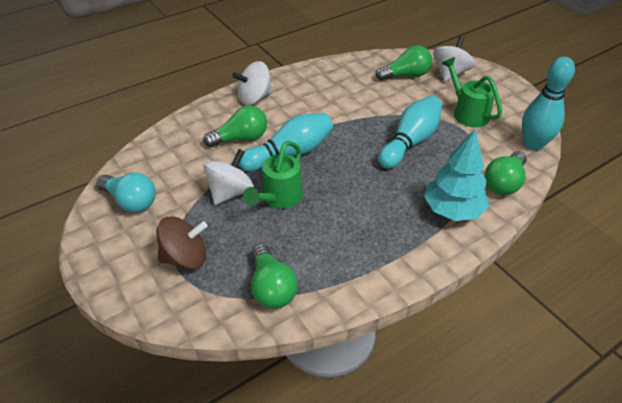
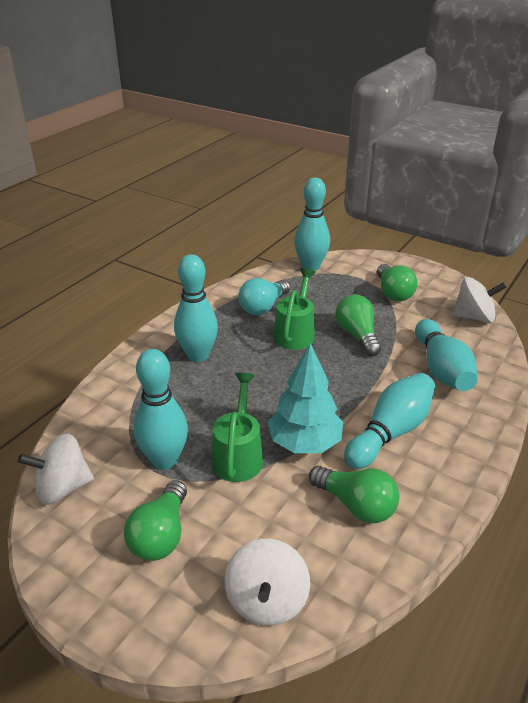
brown spinning top: 1 -> 0
turquoise bowling pin: 3 -> 5

